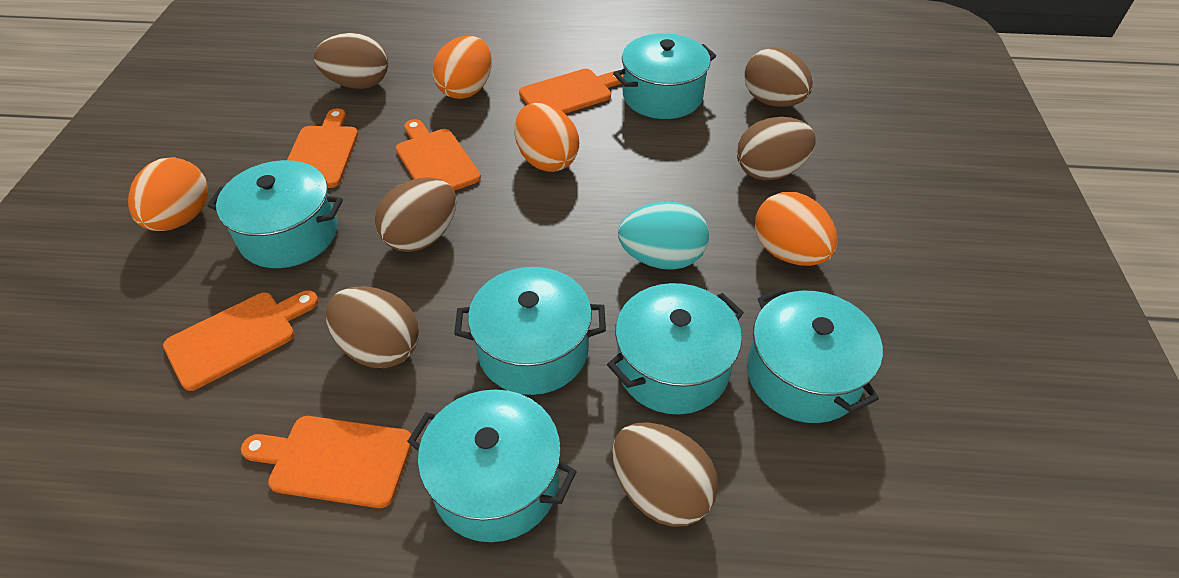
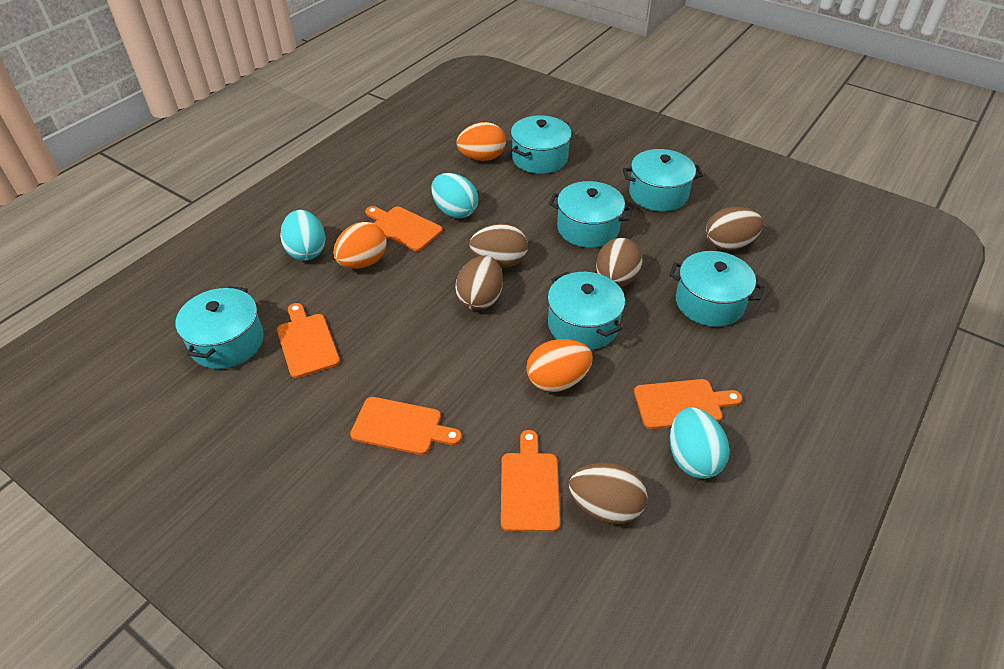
brown egg: 6 -> 5
orange egg: 4 -> 3
turquoise egg: 1 -> 3

